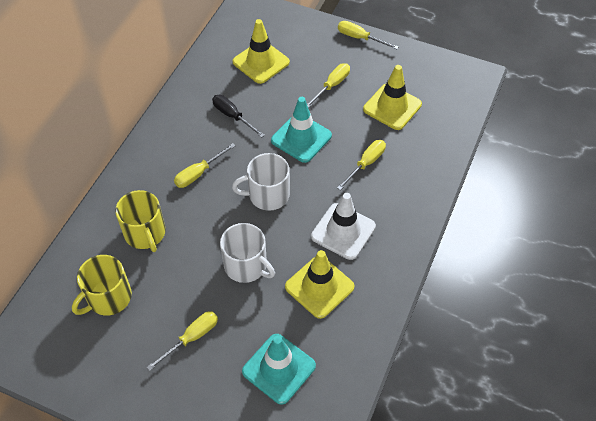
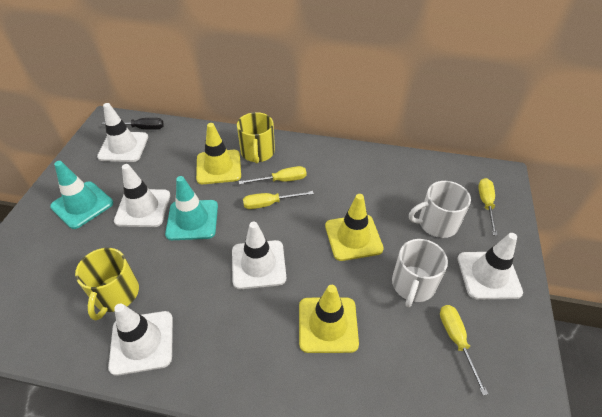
white traffic cone: 1 -> 5
yellow screwdriver: 5 -> 4

